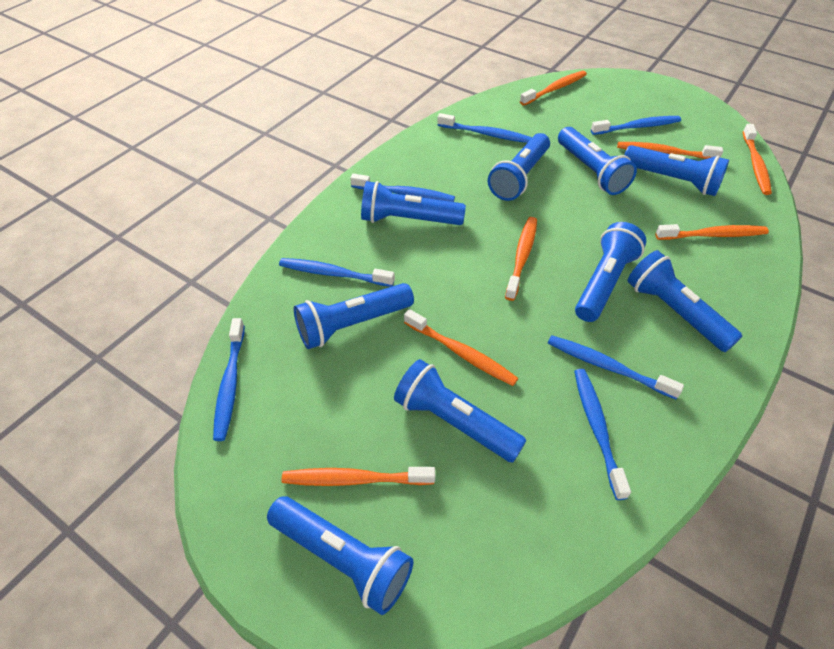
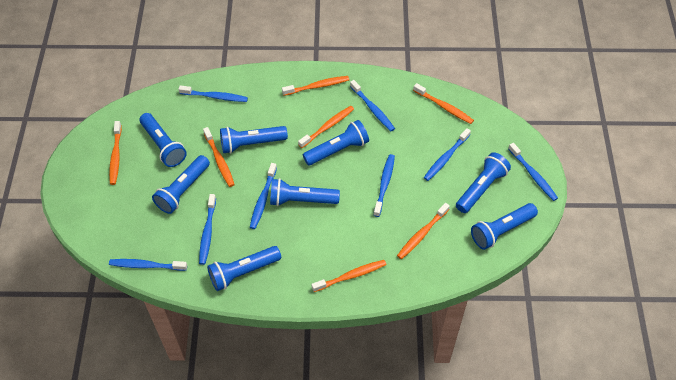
blue flashlight: 9 -> 8
blue toothbrush: 7 -> 8

